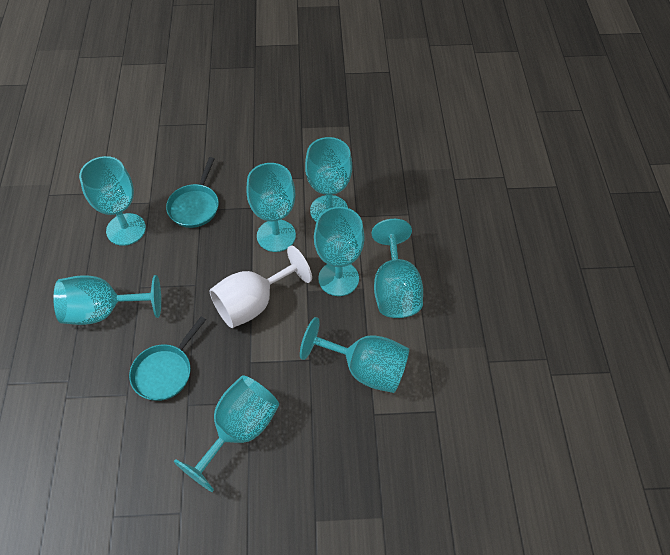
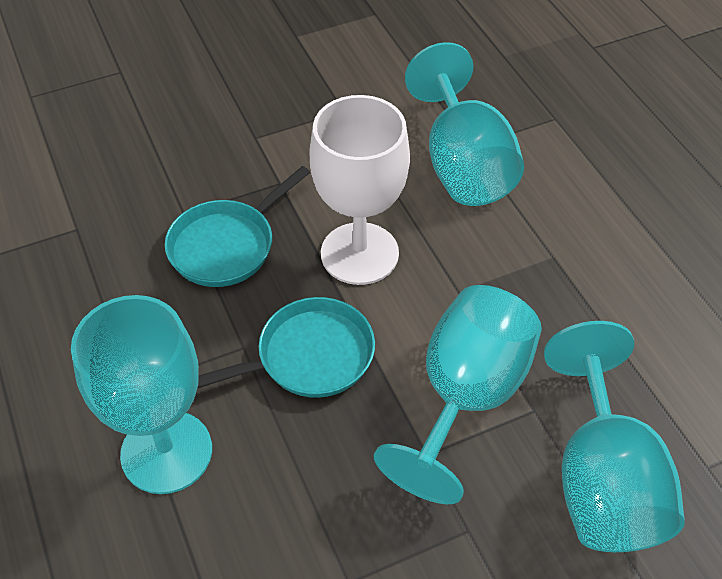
turquoise goblet: 8 -> 4

